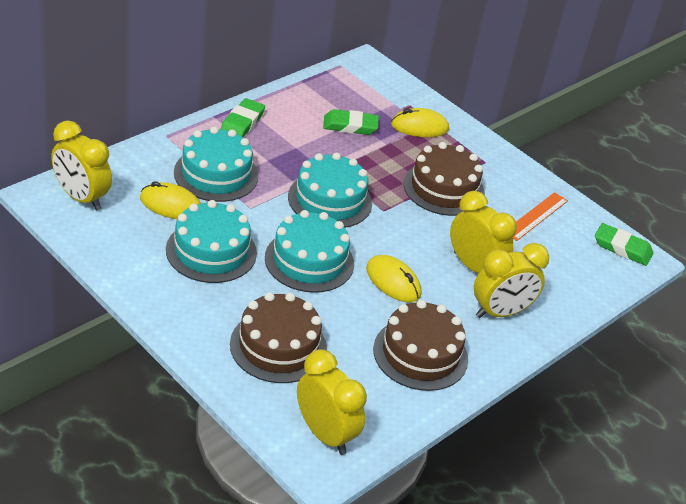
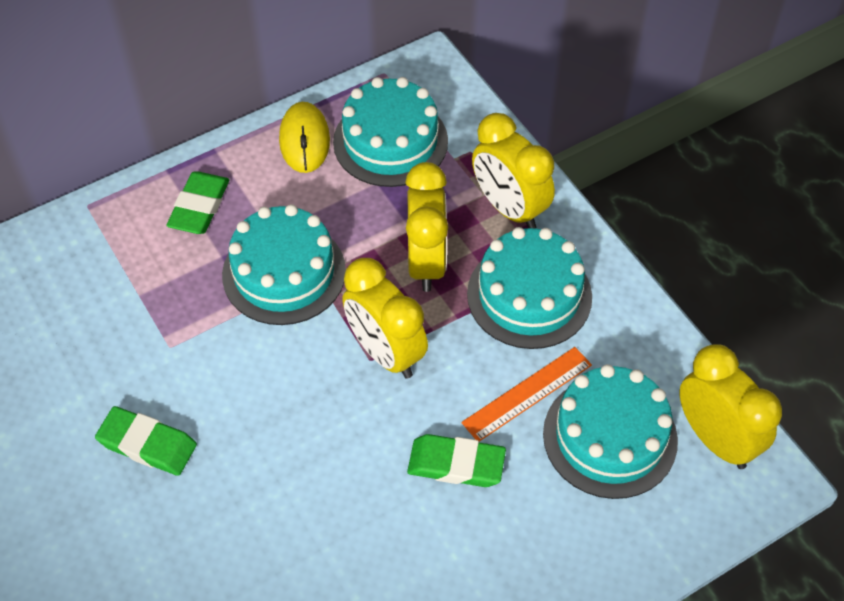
brown cake: 3 -> 0
yellow mouse: 3 -> 1

